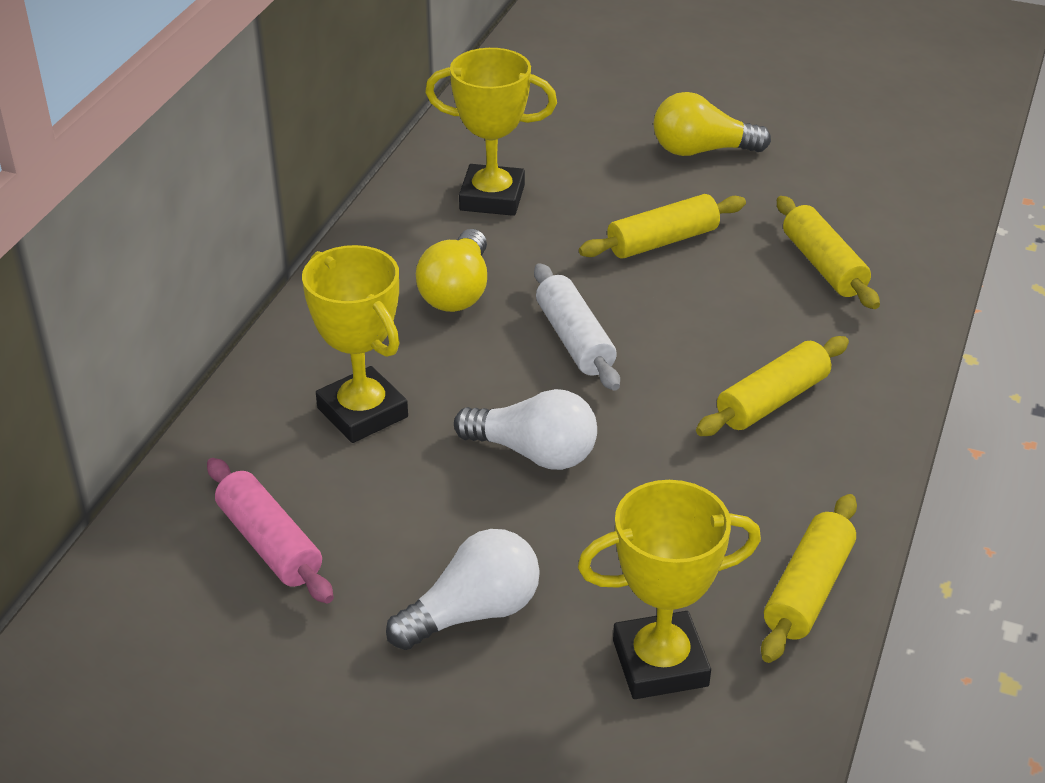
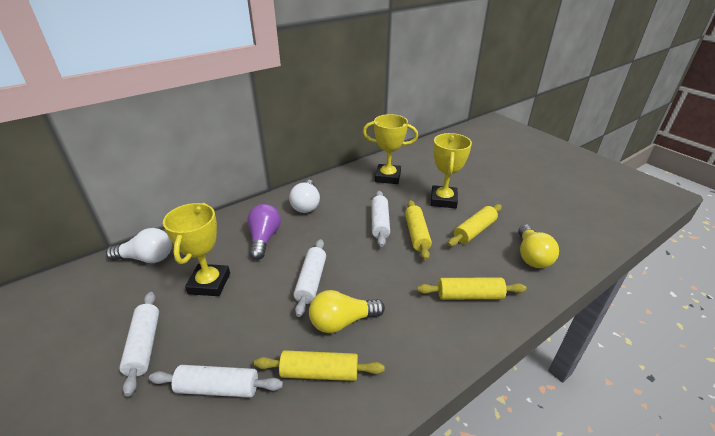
pink rolling pin: 1 -> 0
purple light bulb: 0 -> 1
white rolling pin: 1 -> 4

